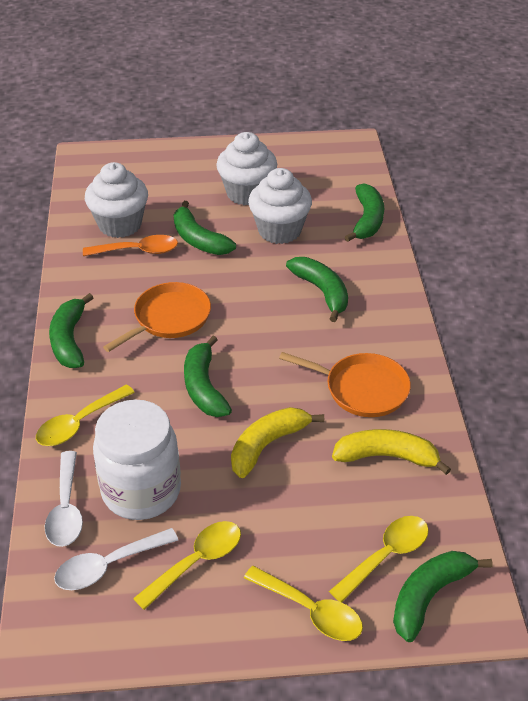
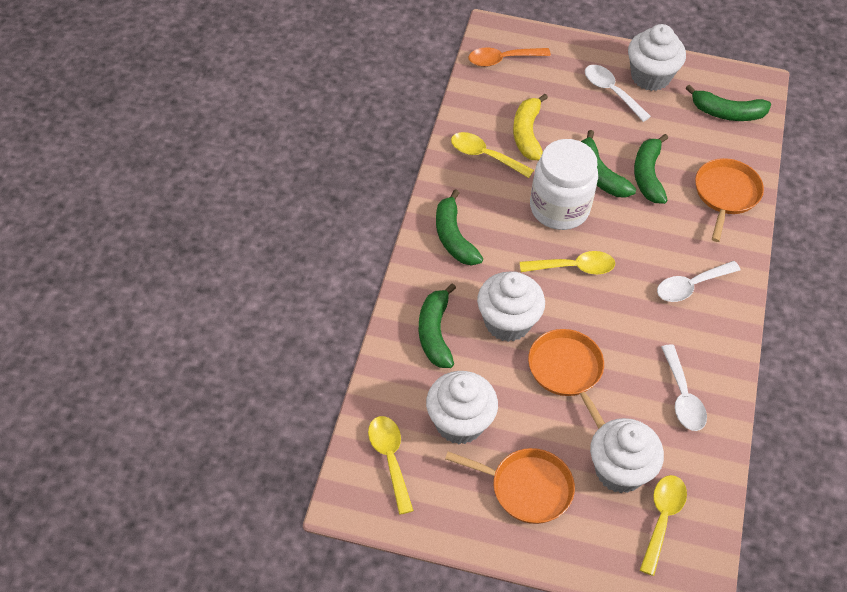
green banana: 6 -> 5
orange pan: 2 -> 3
white cupcake: 3 -> 4
white spoon: 2 -> 3
yellow banana: 2 -> 1

